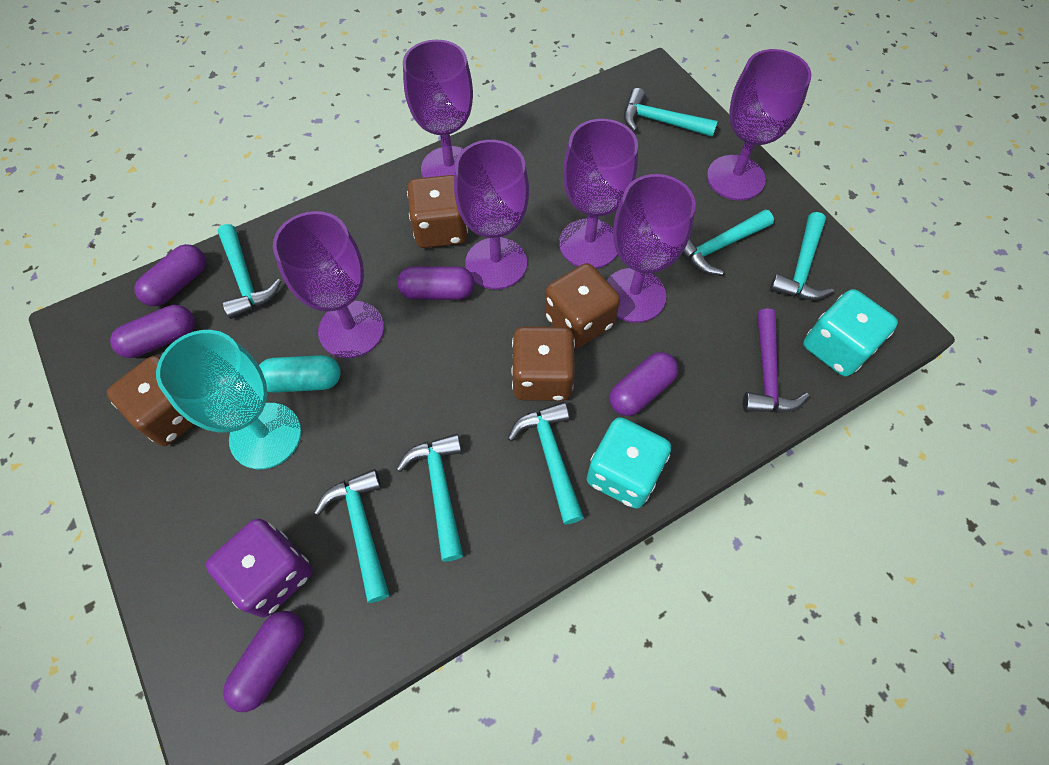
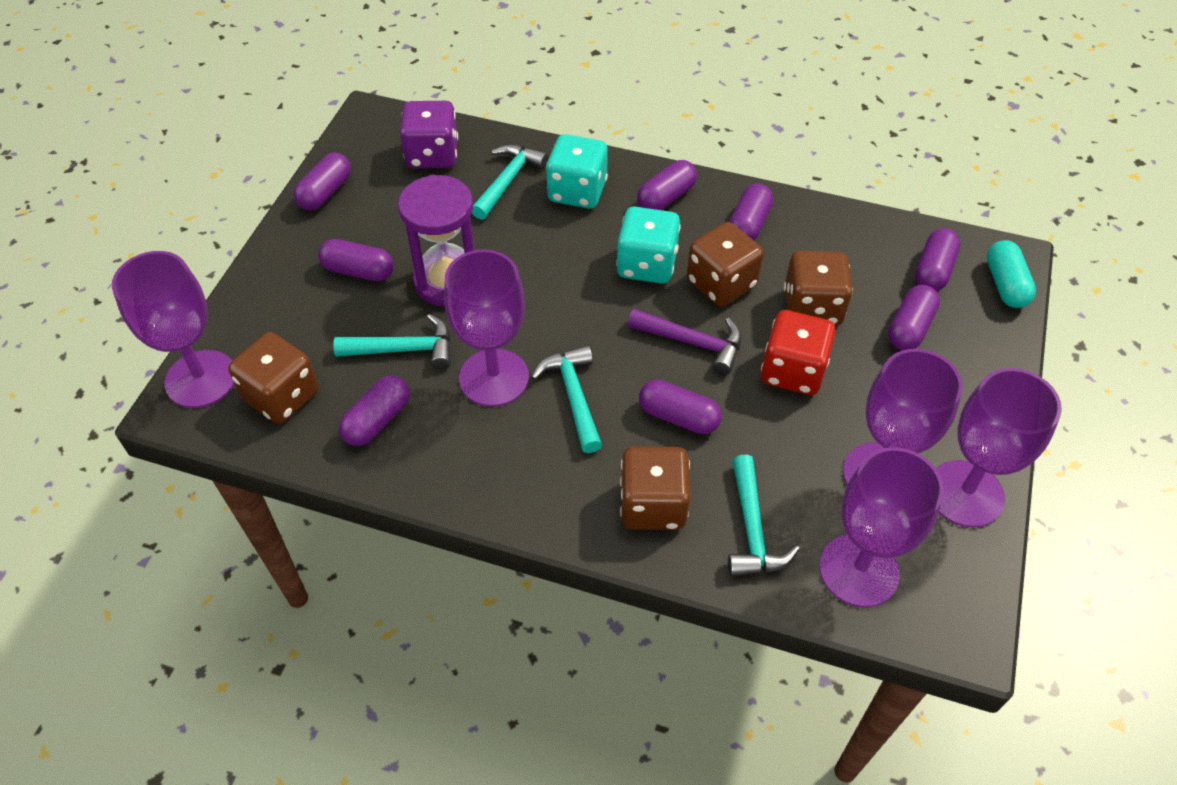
purple capsule: 5 -> 8
purple goblet: 6 -> 5
purple hourglass: 0 -> 1
red dice: 0 -> 1
turquoise goblet: 1 -> 0
turquoise hammer: 7 -> 4

